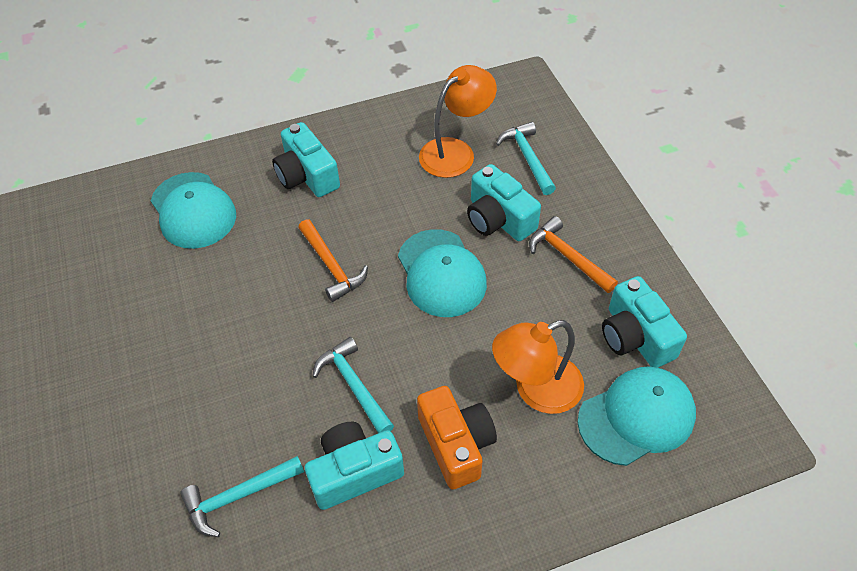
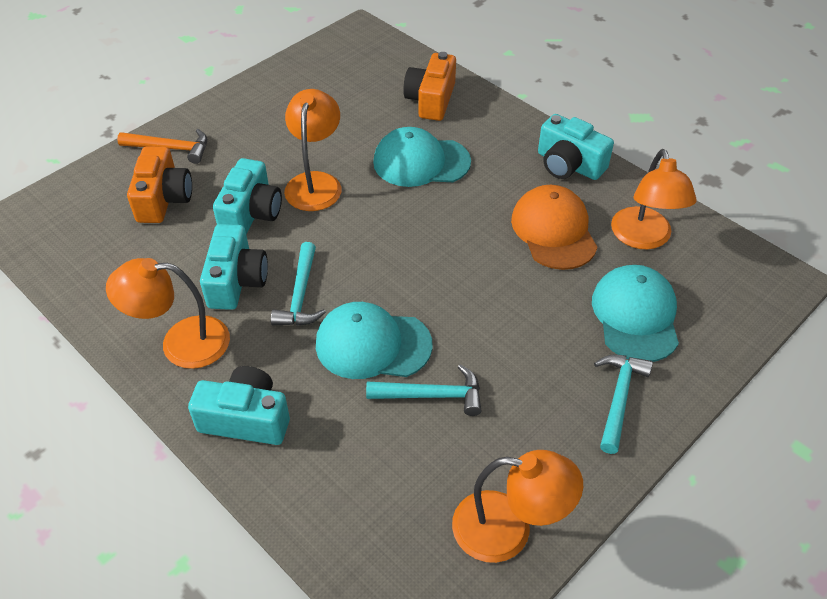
orange camera: 1 -> 2
orange cap: 0 -> 1
orange hammer: 2 -> 1
orange lamp: 2 -> 4

